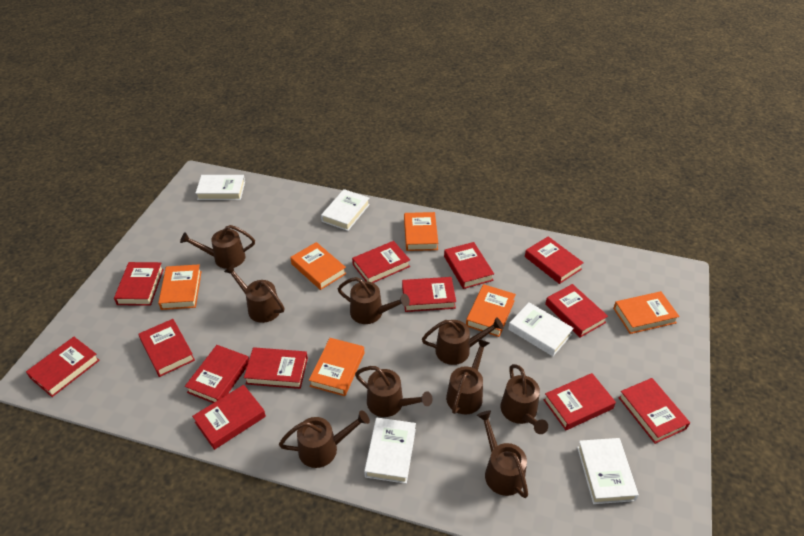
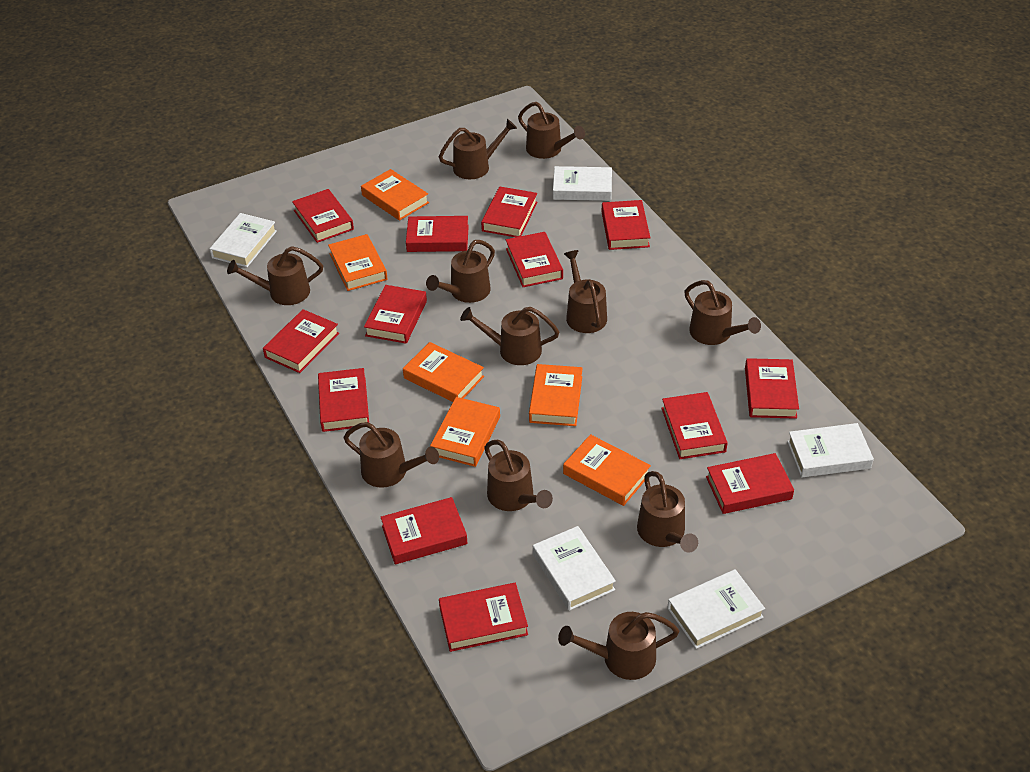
brown watering can: 9 -> 11

